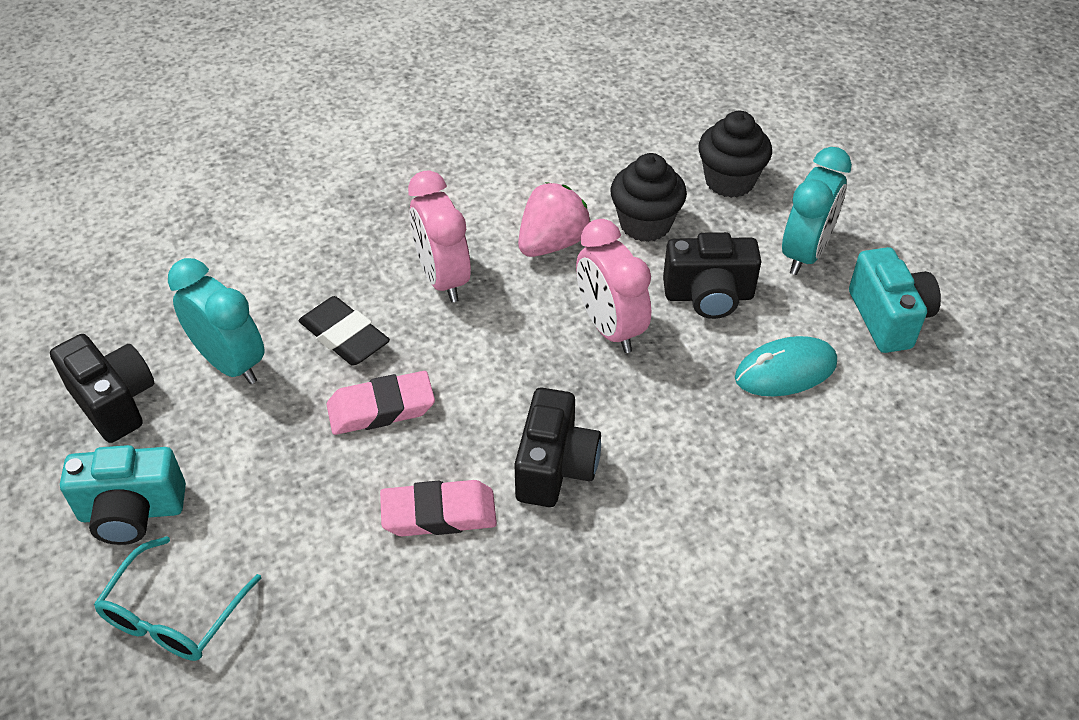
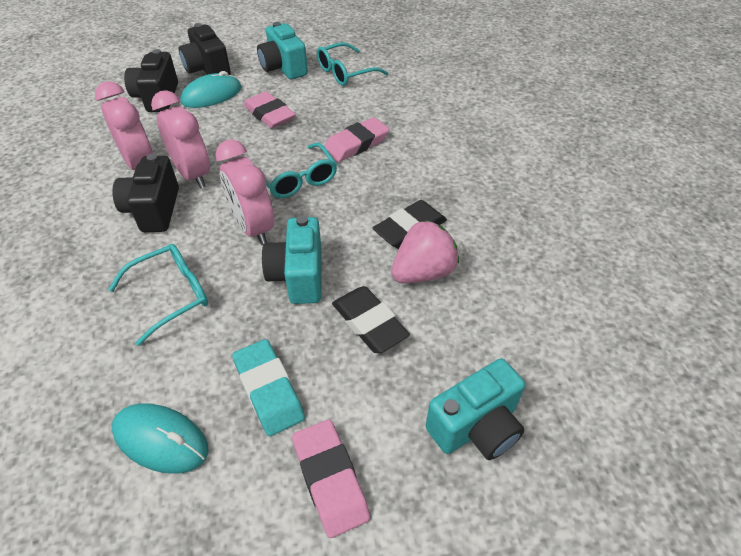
black cupcake: 2 -> 0
black eraser: 1 -> 2
pink clock: 2 -> 3
pink eraser: 2 -> 3
turquoise camera: 2 -> 3
turquoise clock: 2 -> 0
turquoise eraser: 0 -> 1
turquoise glasses: 1 -> 3
turquoise mouse: 1 -> 2

